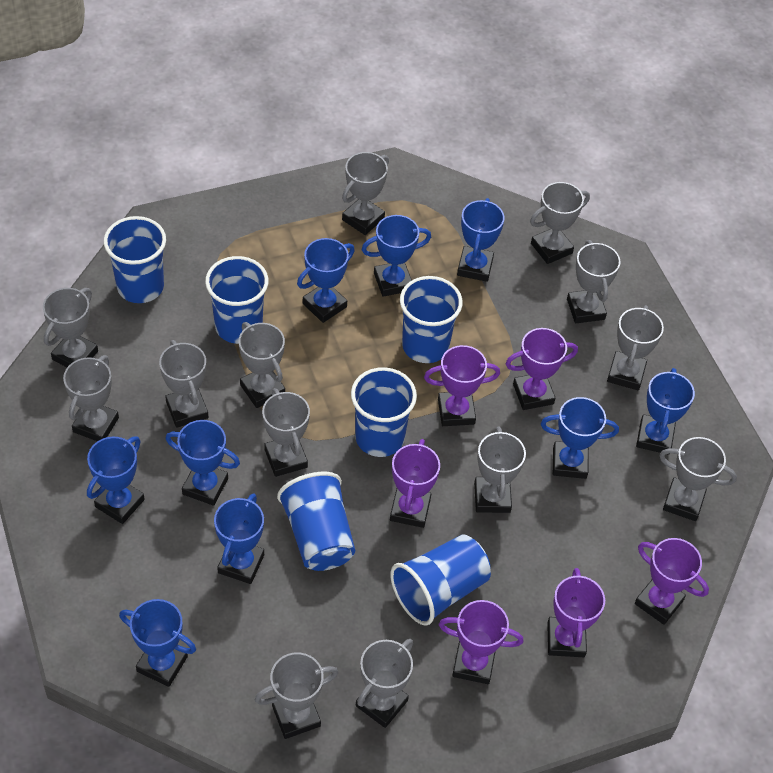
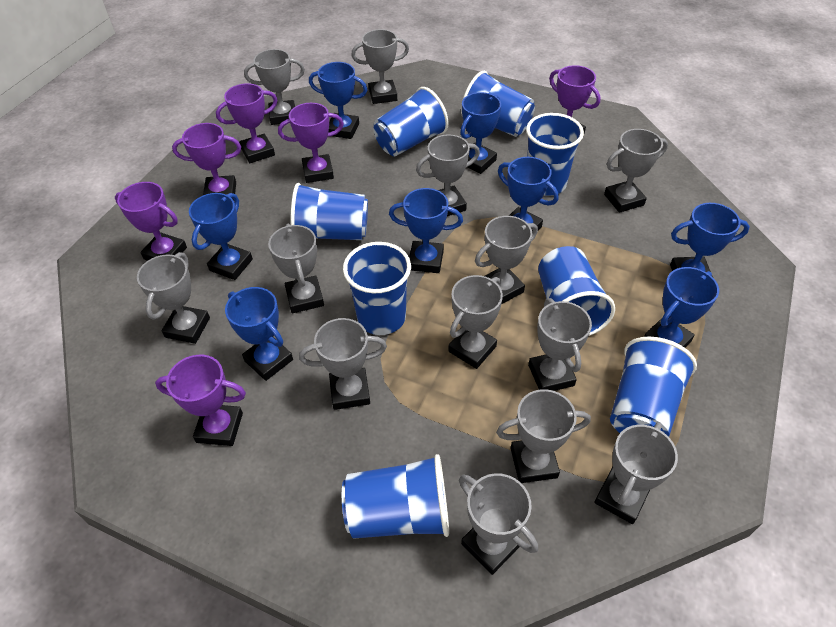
blue cup: 6 -> 8
blue trophy: 9 -> 8

